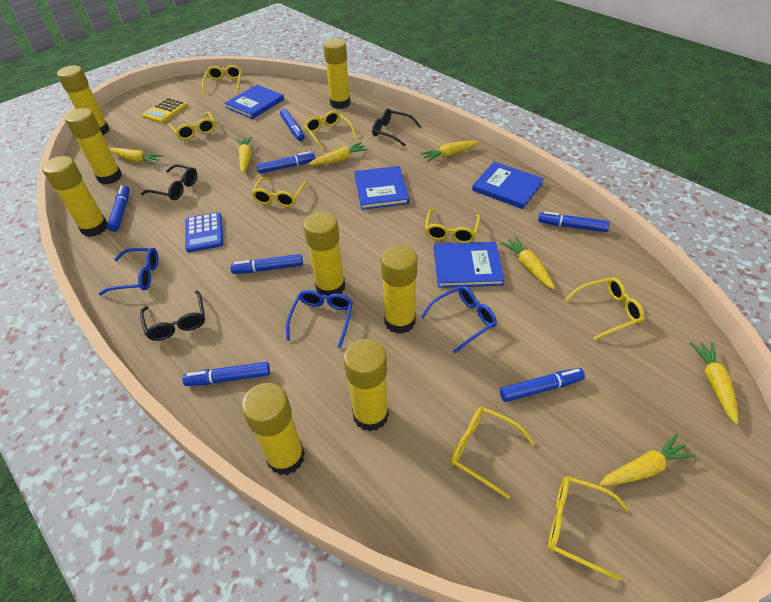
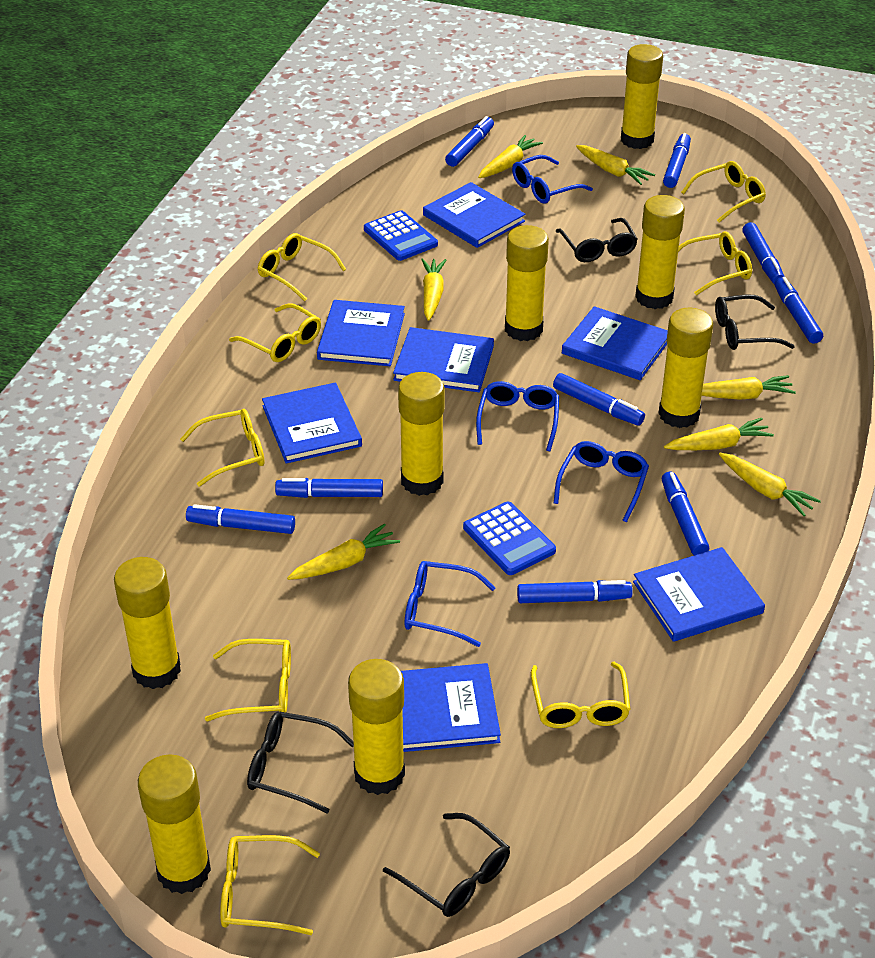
black glasses: 3 -> 4
blue book: 4 -> 7
blue calculator: 1 -> 2
blue glasses: 3 -> 4
blue marker: 7 -> 9
yellow calculator: 1 -> 0

